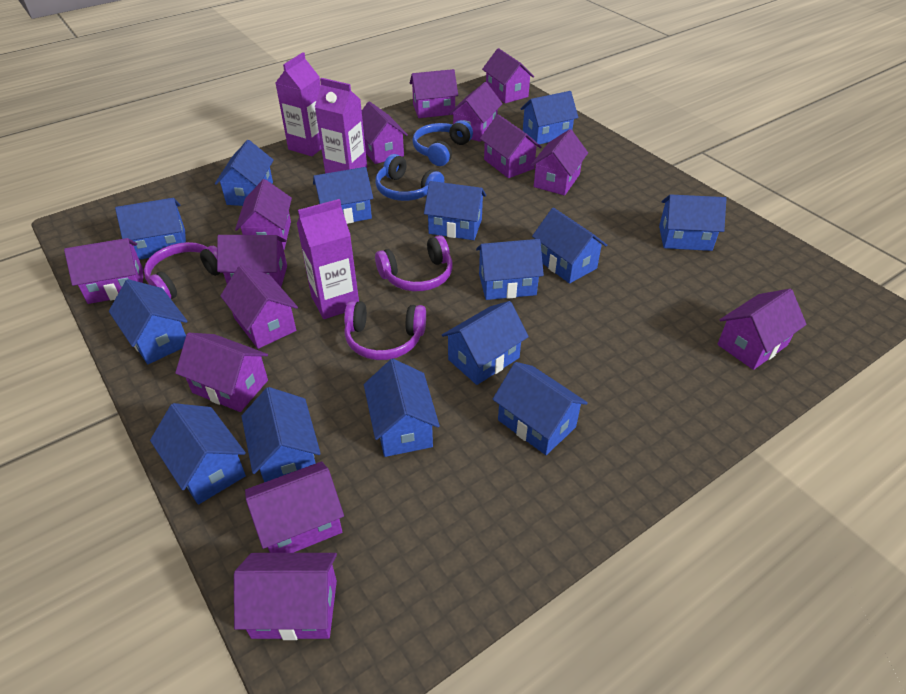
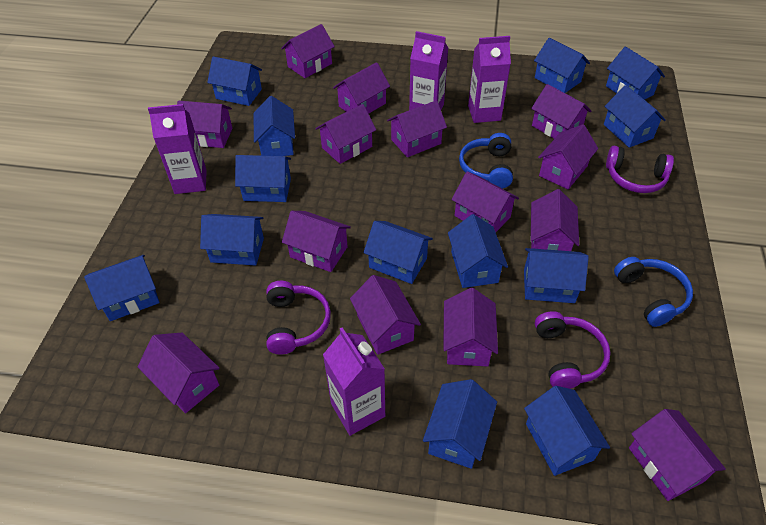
blue house: 14 -> 13
purple carton: 3 -> 4

